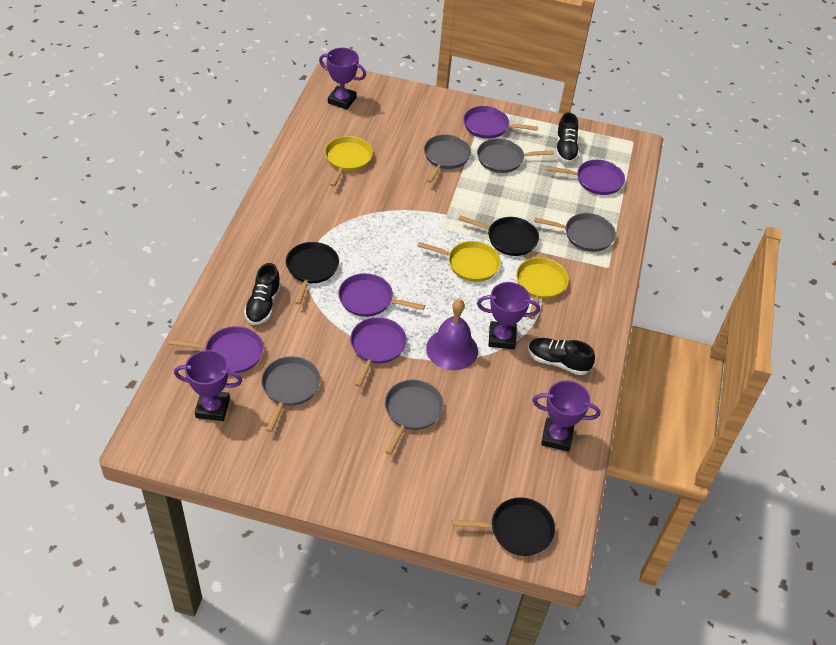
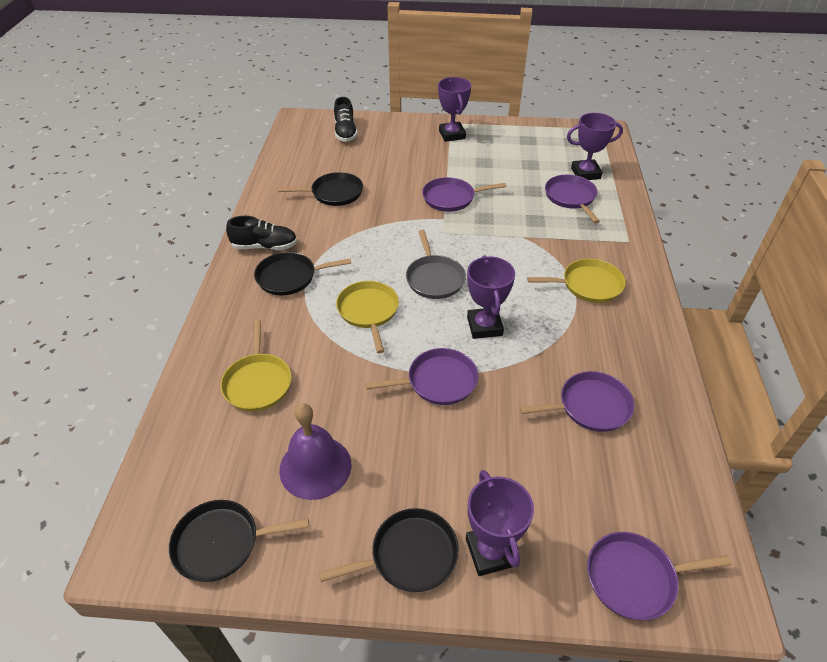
black pan: 3 -> 4
black shoe: 3 -> 2
grey pan: 5 -> 1

